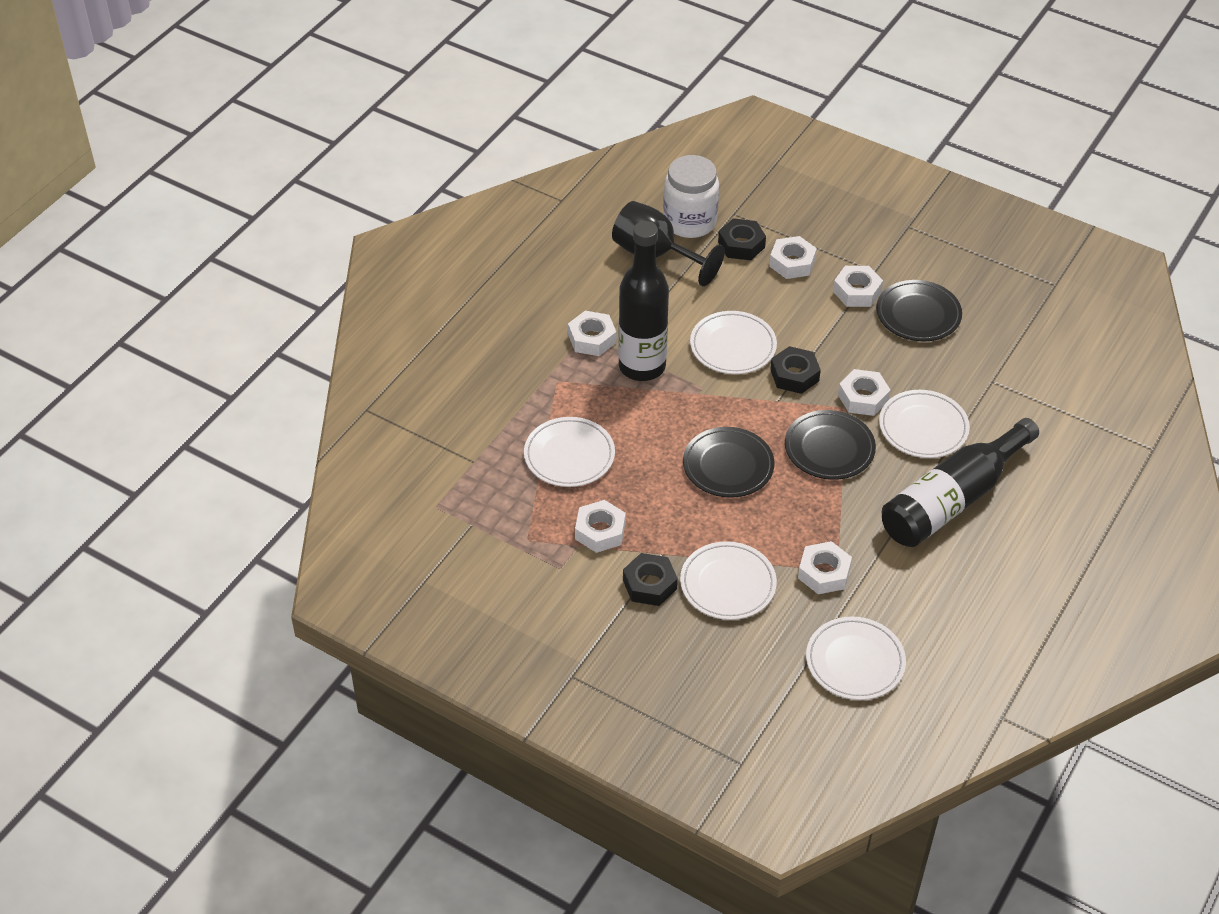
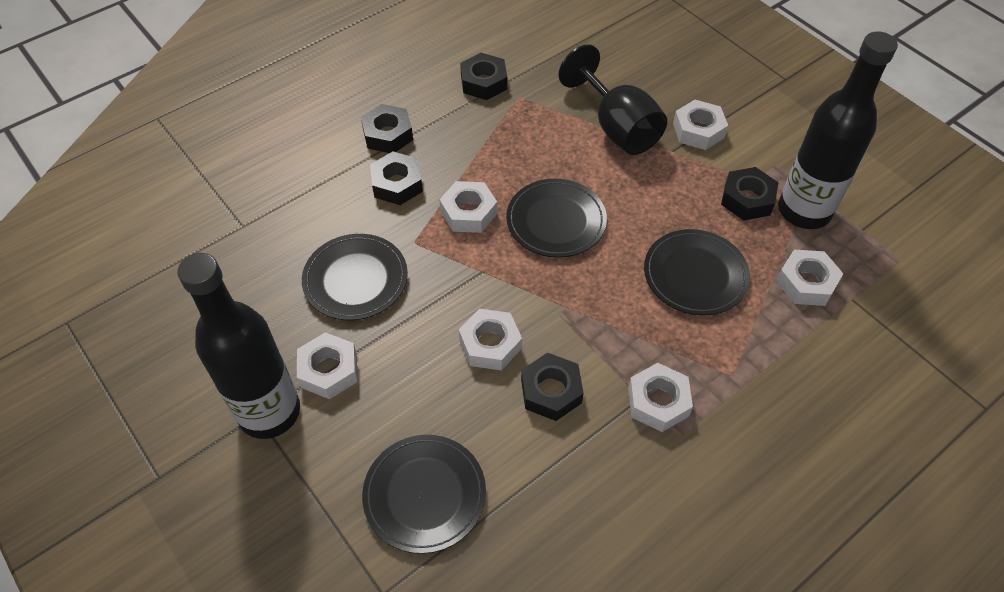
black nut: 3 -> 5
black plate: 3 -> 4
white jar: 1 -> 0
white plate: 5 -> 0

